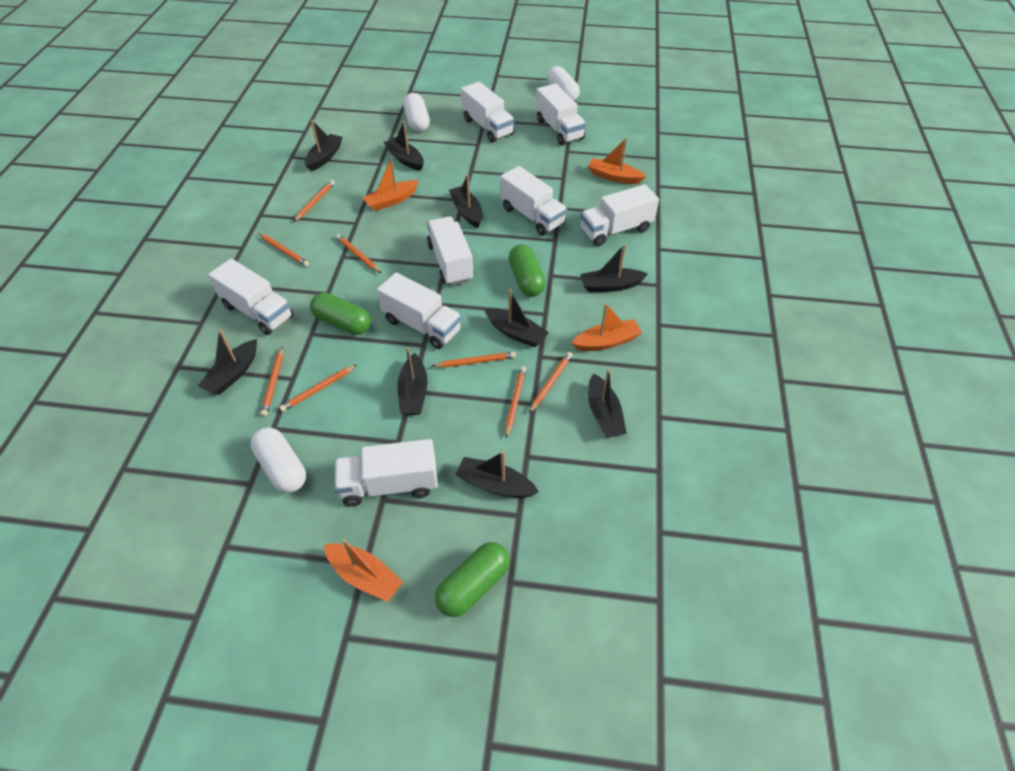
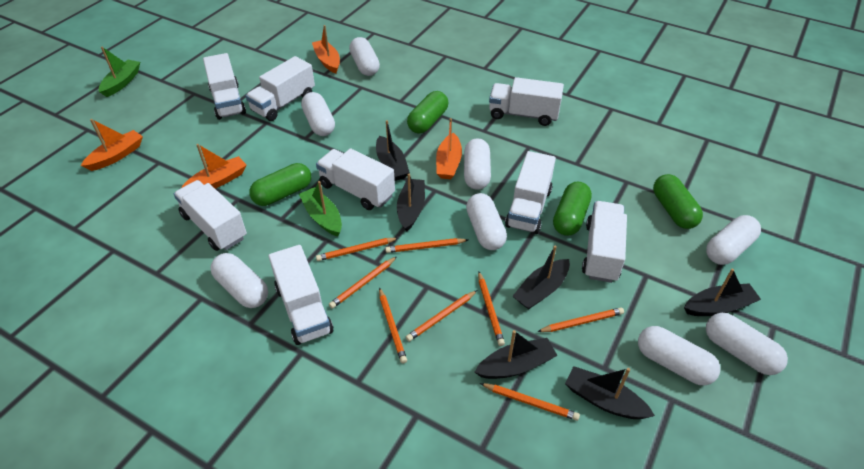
black boat: 9 -> 6
green boat: 0 -> 2
green capsule: 3 -> 4
white capsule: 3 -> 8

